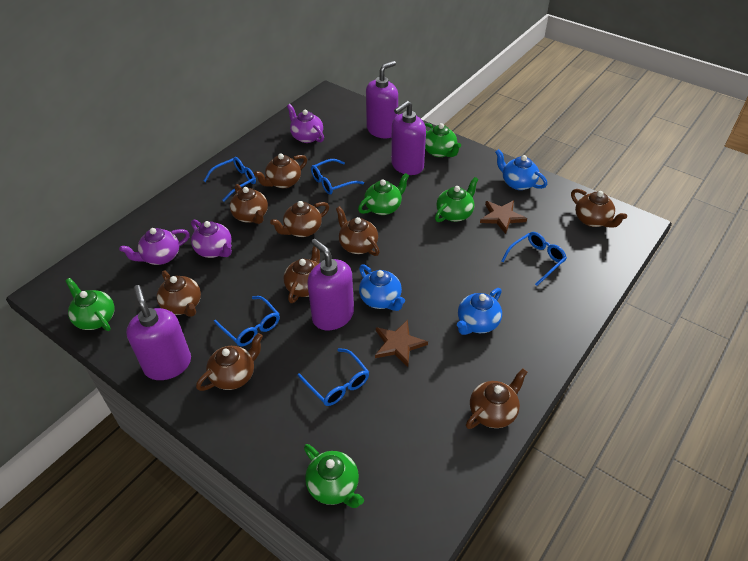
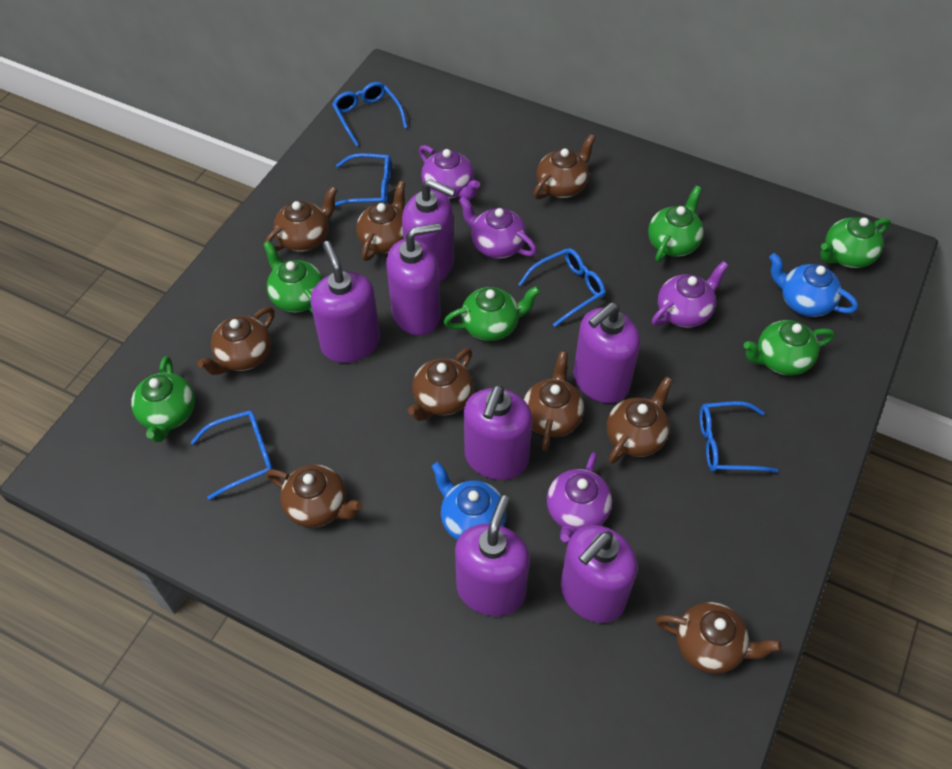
blue teapot: 3 -> 2
brown star: 2 -> 0
green teapot: 5 -> 6
purple soap dispenser: 4 -> 7
purple teapot: 3 -> 4

